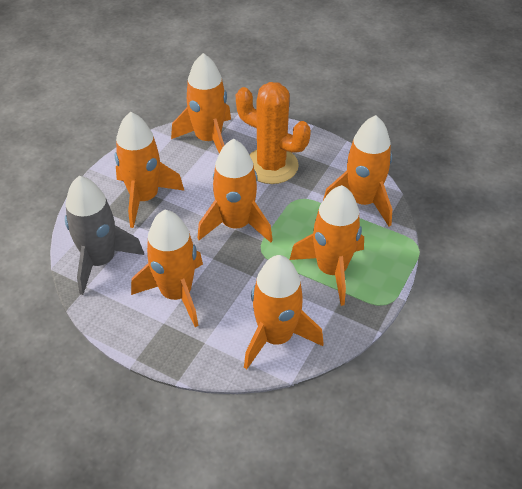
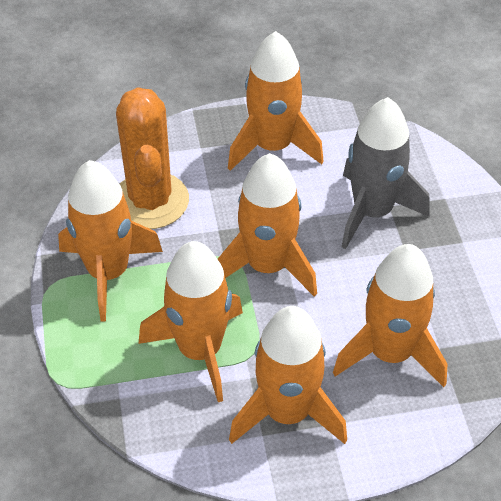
orange rocket: 7 -> 6

